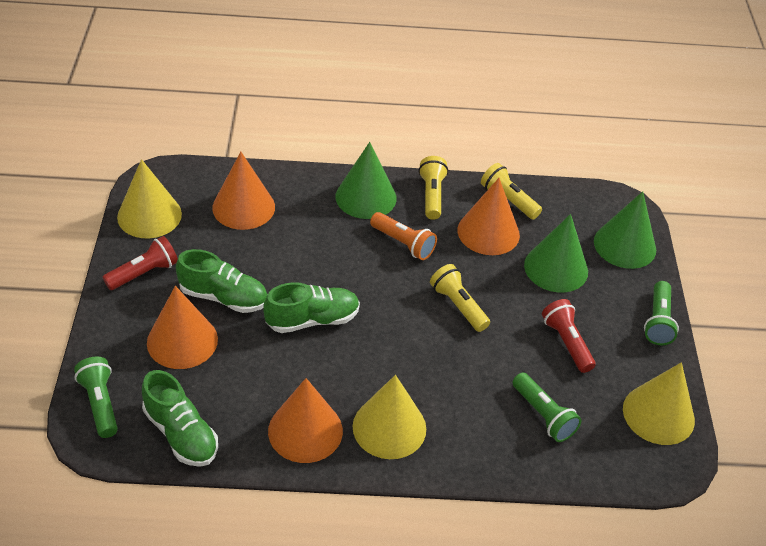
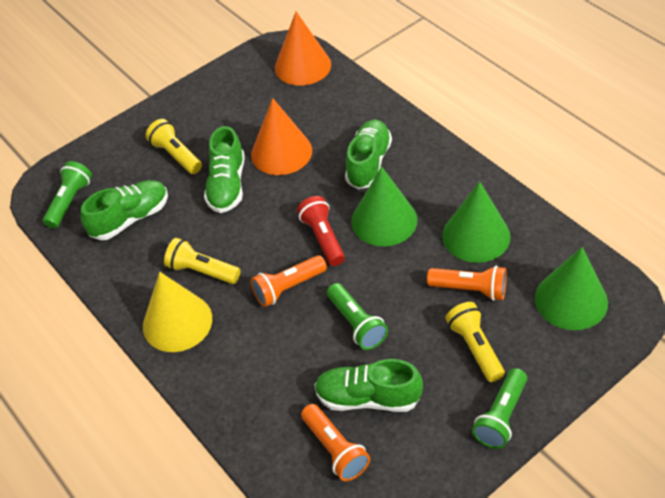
green shoe: 3 -> 4
orange cone: 4 -> 2
orange flashlight: 1 -> 3
red flashlight: 2 -> 1
yellow cone: 3 -> 1

